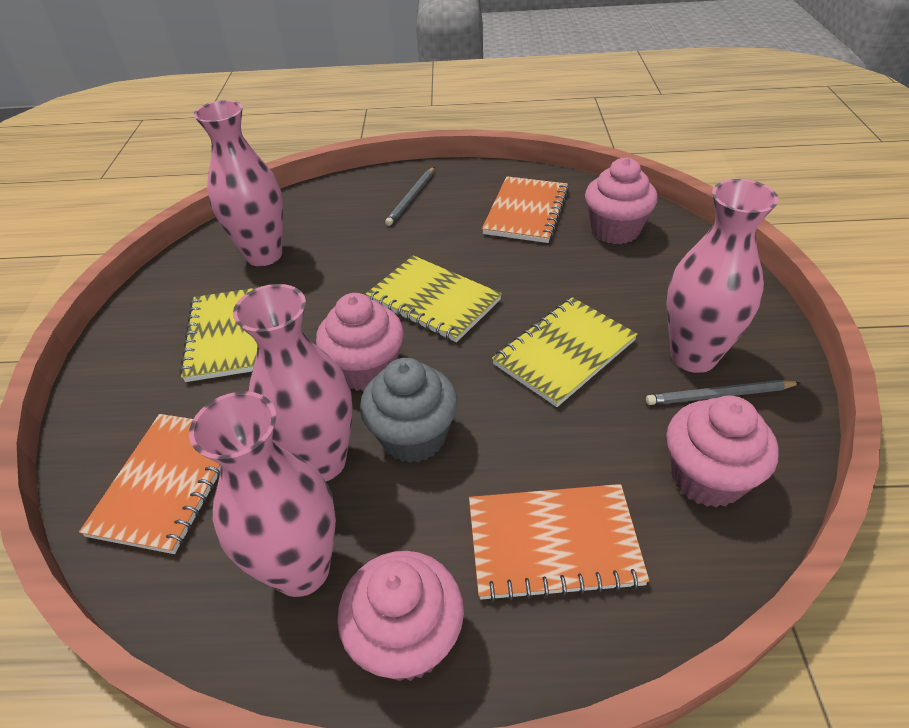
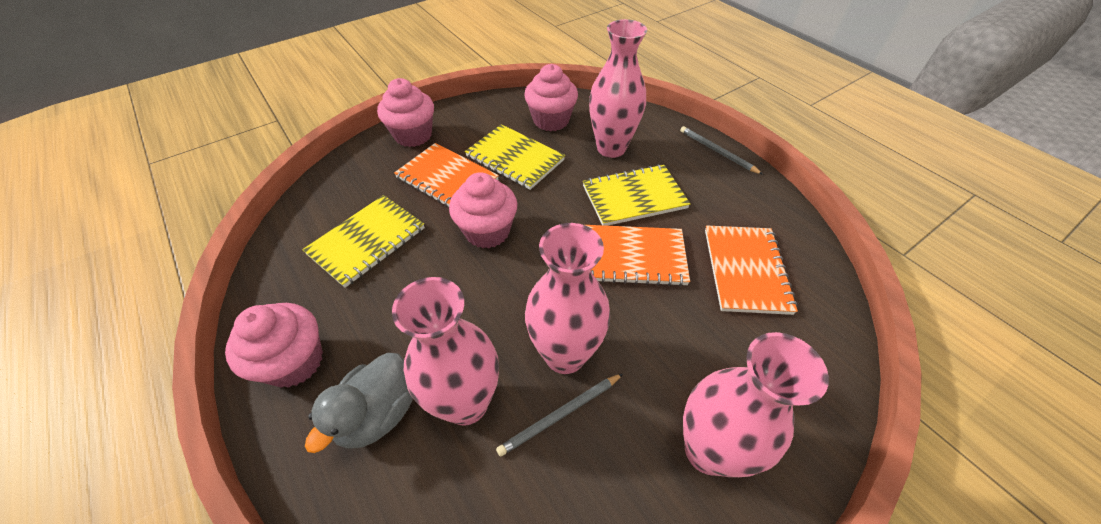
grey cupcake: 1 -> 0
grey duck: 0 -> 1

